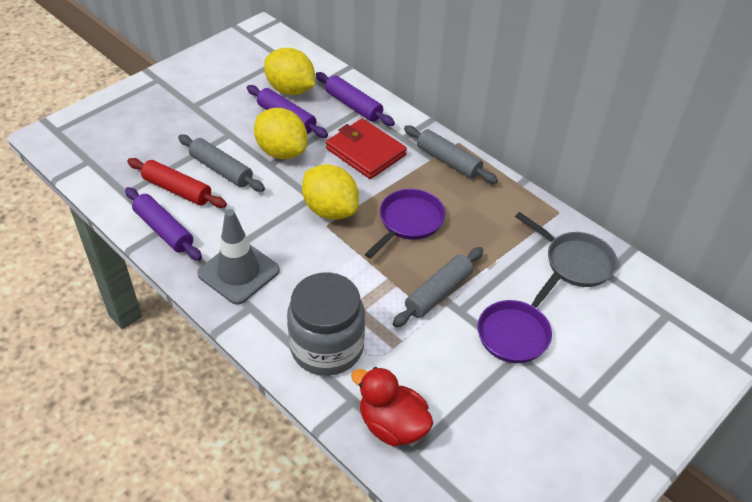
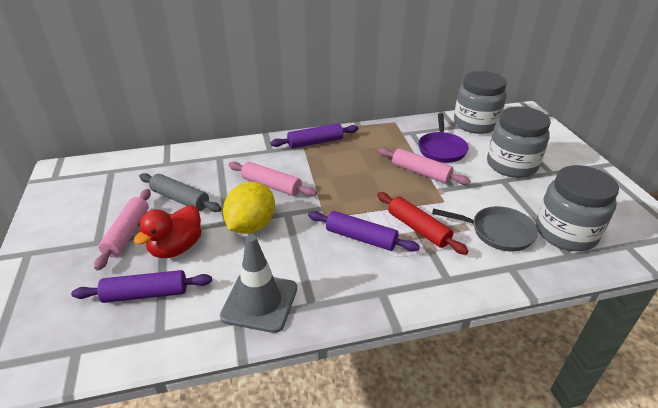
grey jar: 1 -> 3
grey rolling pin: 3 -> 1
pink rolling pin: 0 -> 3
purple pan: 2 -> 1
red wallet: 1 -> 0
yellow lemon: 3 -> 1

